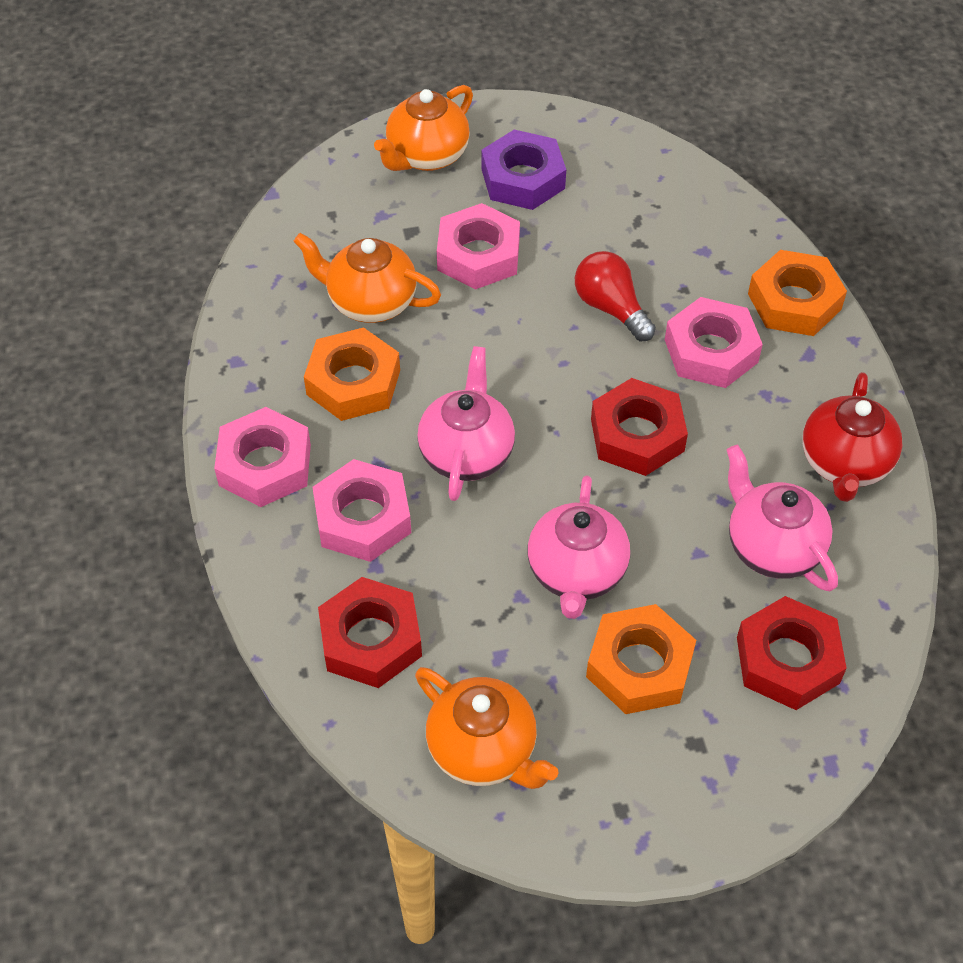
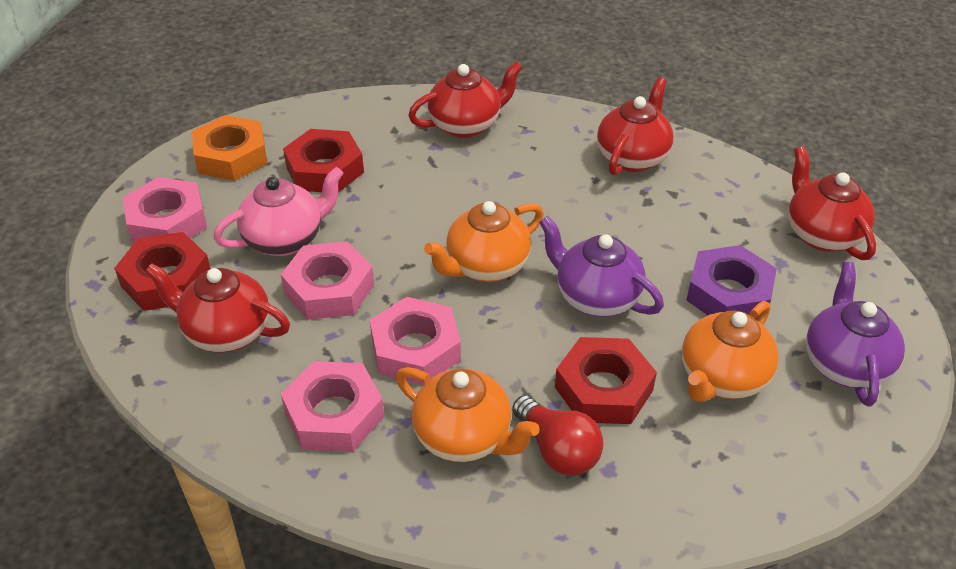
orange nut: 3 -> 1
pink teapot: 3 -> 1
purple teapot: 0 -> 2
red teapot: 1 -> 4

